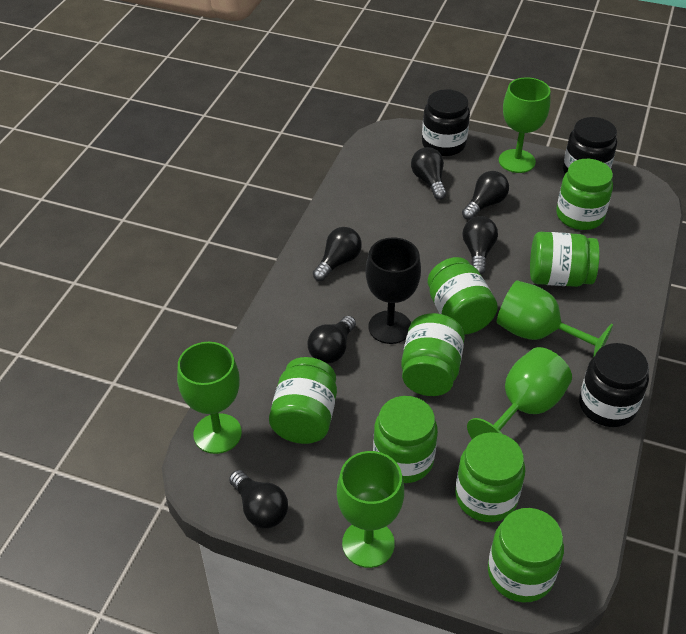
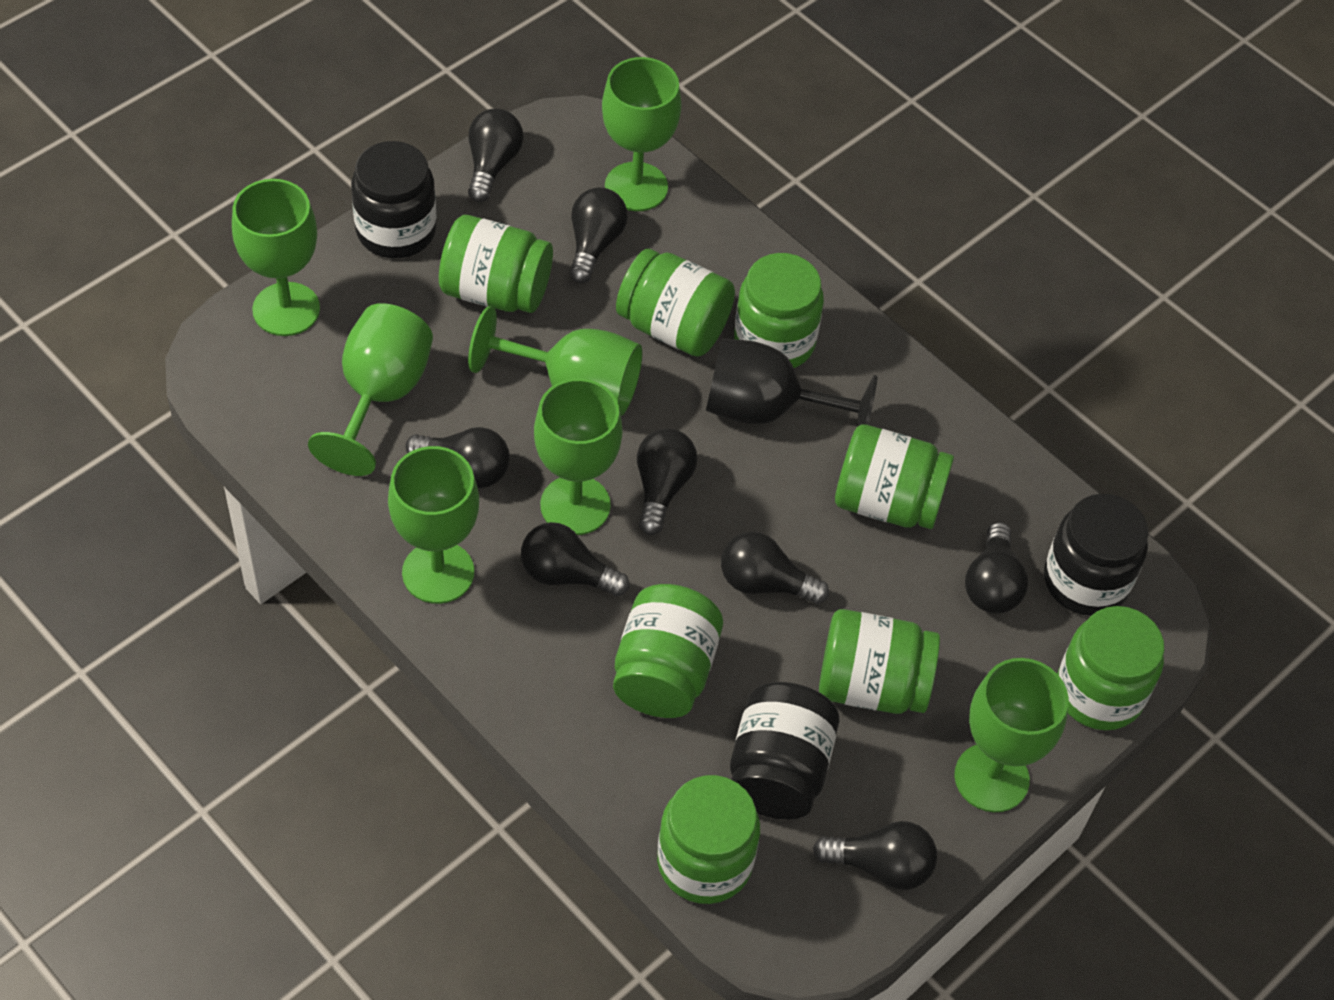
black light bulb: 6 -> 8
green goblet: 5 -> 7

